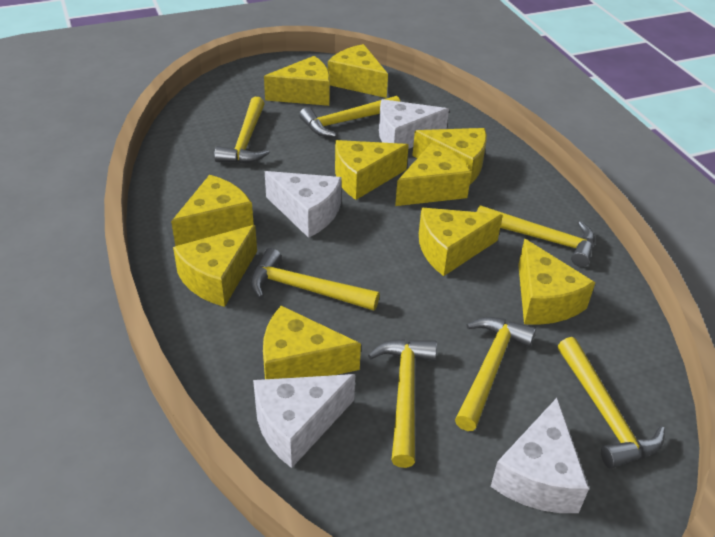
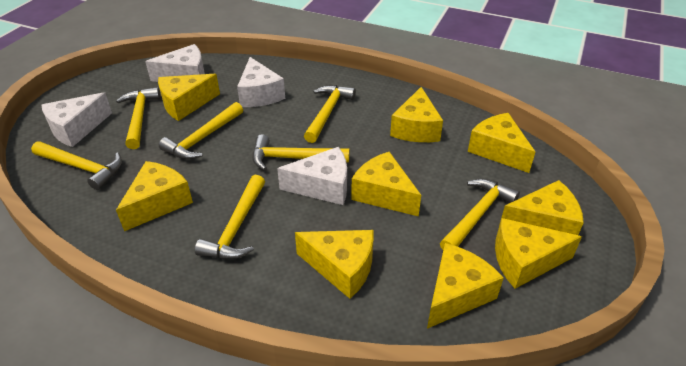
yellow cheese: 10 -> 9

